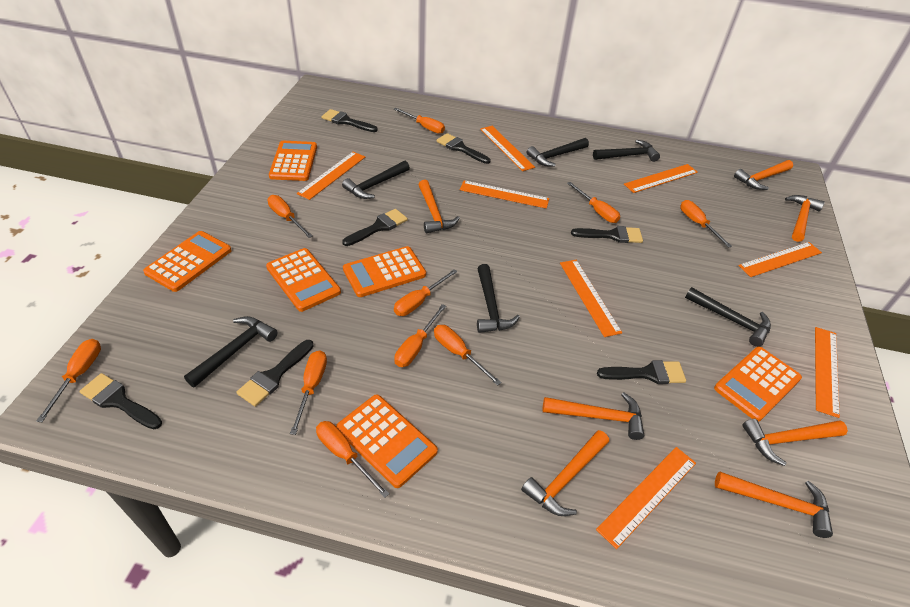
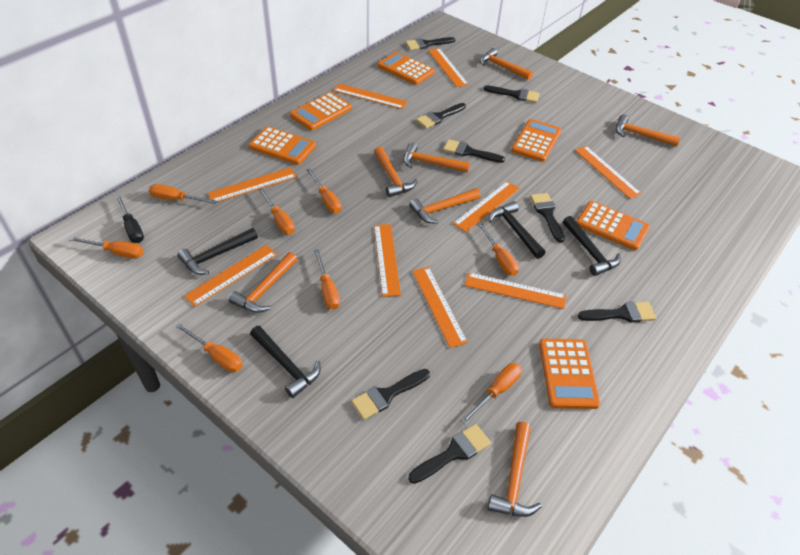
black brush: 7 -> 8
black hammer: 6 -> 4
black screwdriver: 0 -> 1
orange ruler: 8 -> 9
orange screwdriver: 10 -> 8

